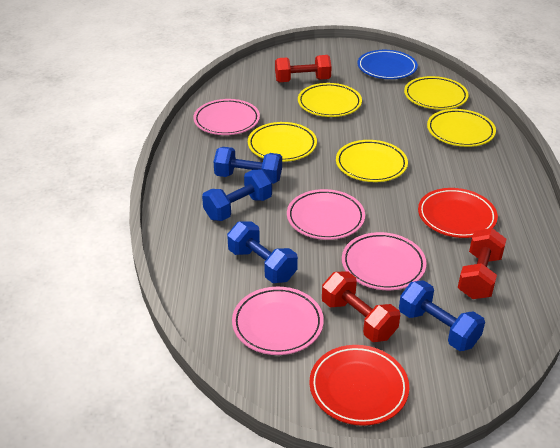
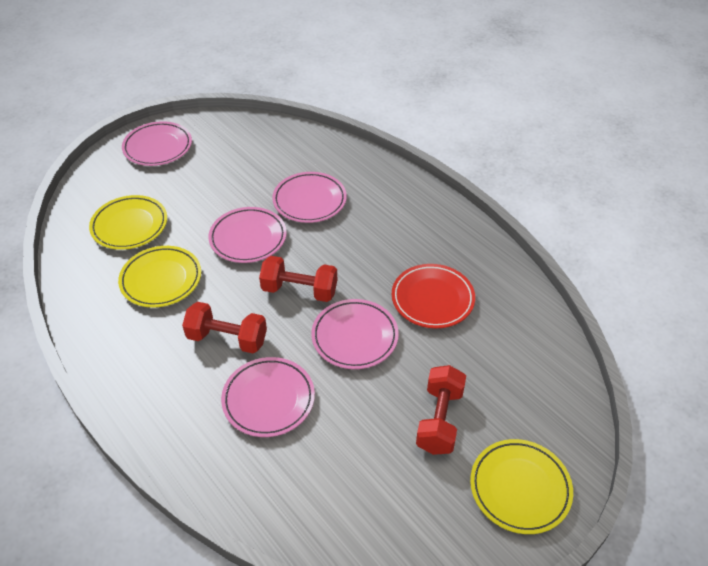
blue dumbbell: 4 -> 0
blue plate: 1 -> 0
pink plate: 4 -> 5
red plate: 2 -> 1
yellow plate: 5 -> 3

